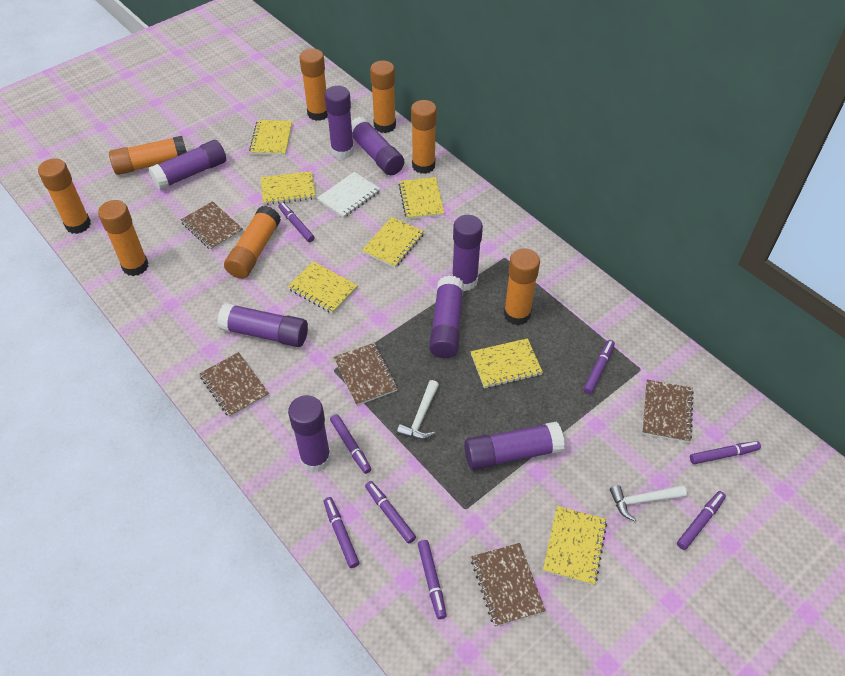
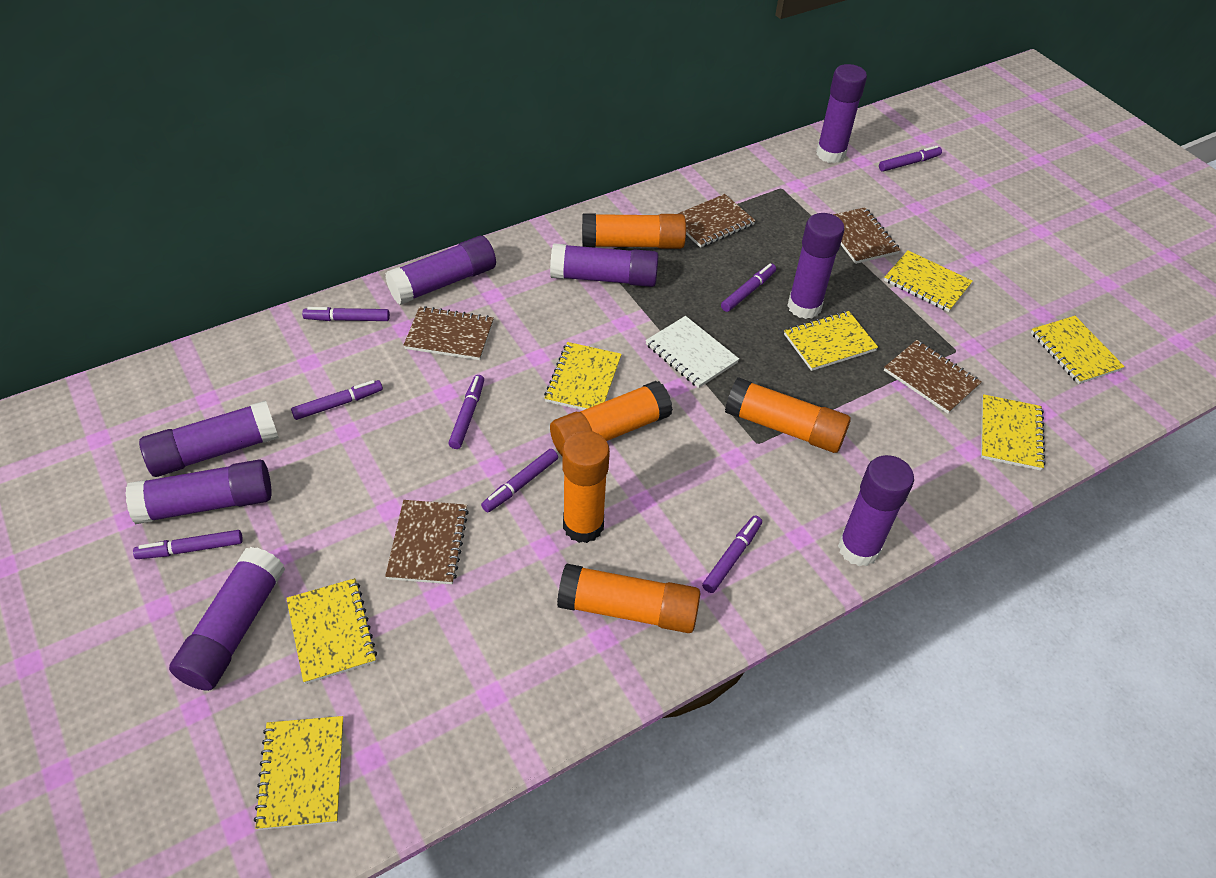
orange glue stick: 8 -> 5
white hammer: 2 -> 0

